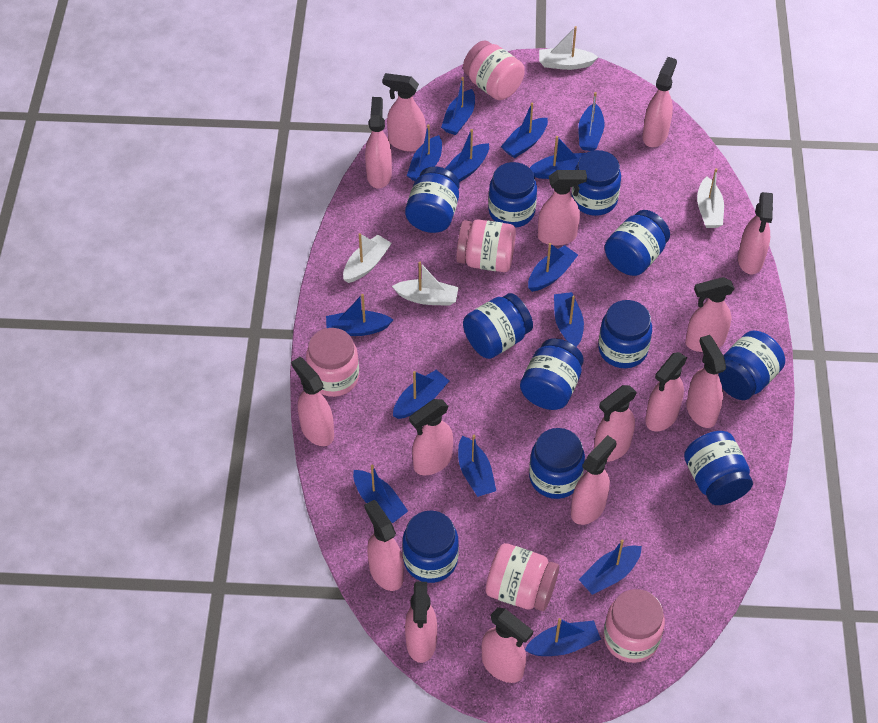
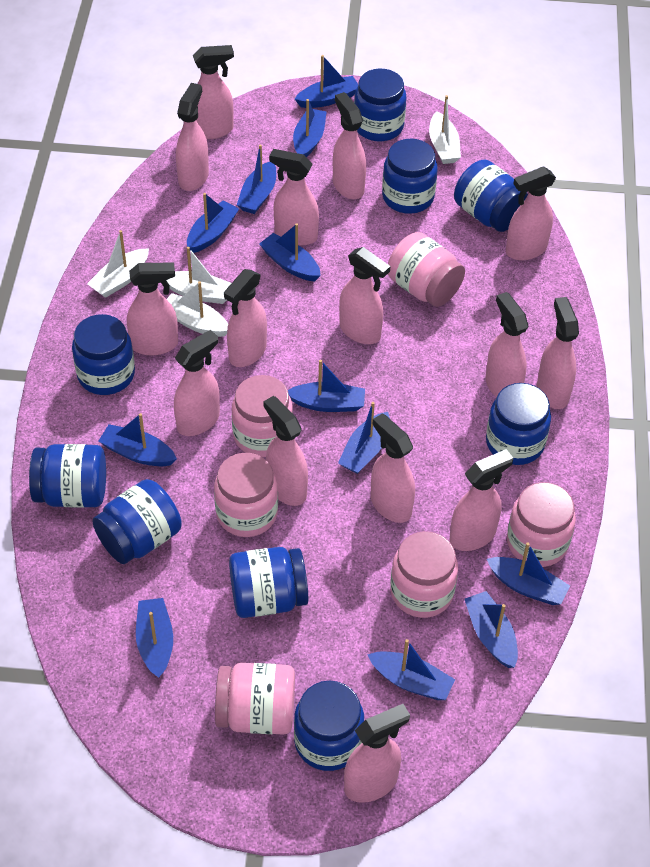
blue boat: 14 -> 12
blue jar: 11 -> 9
pink jar: 5 -> 6

